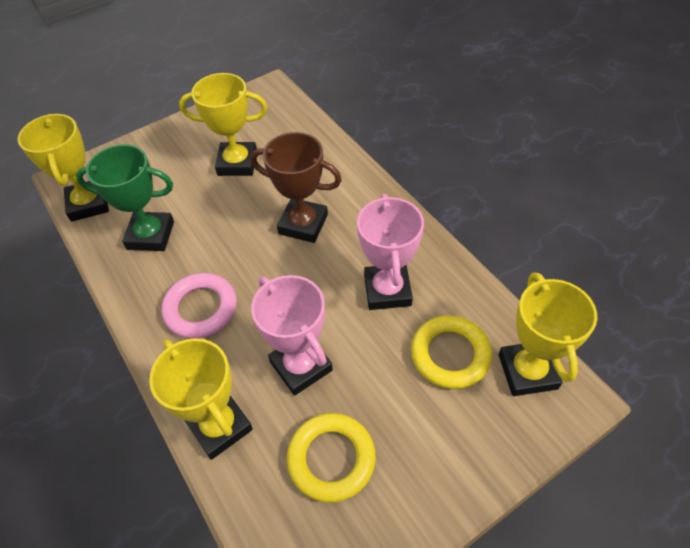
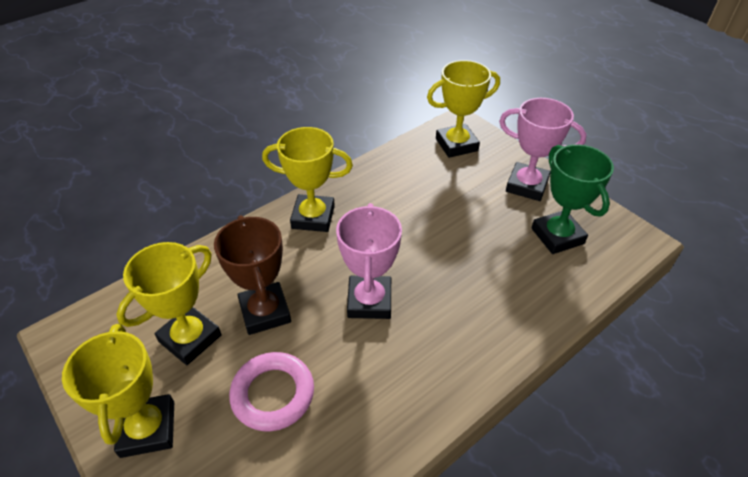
yellow ring: 2 -> 0

